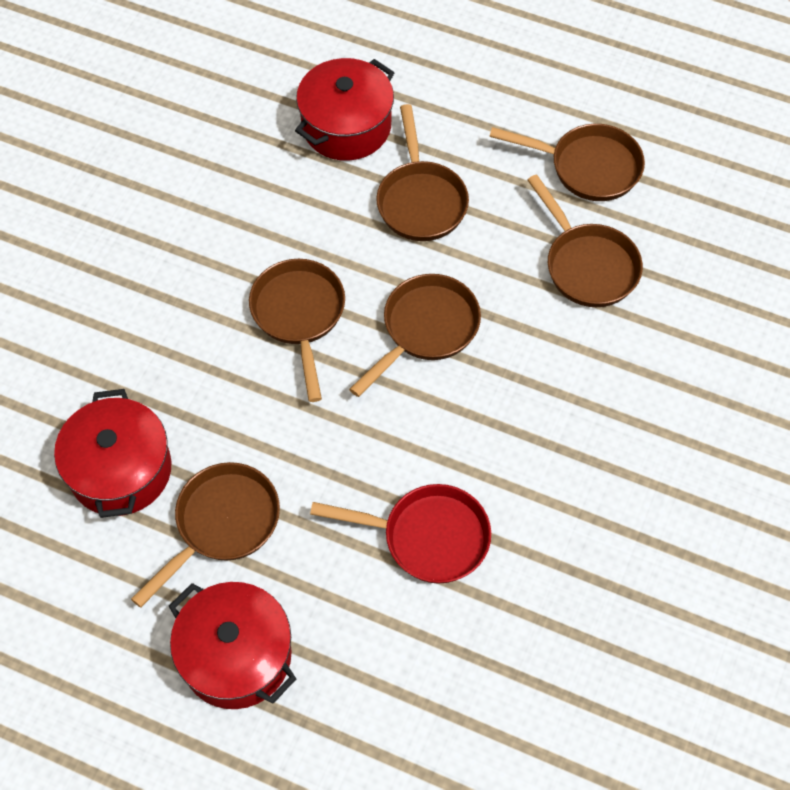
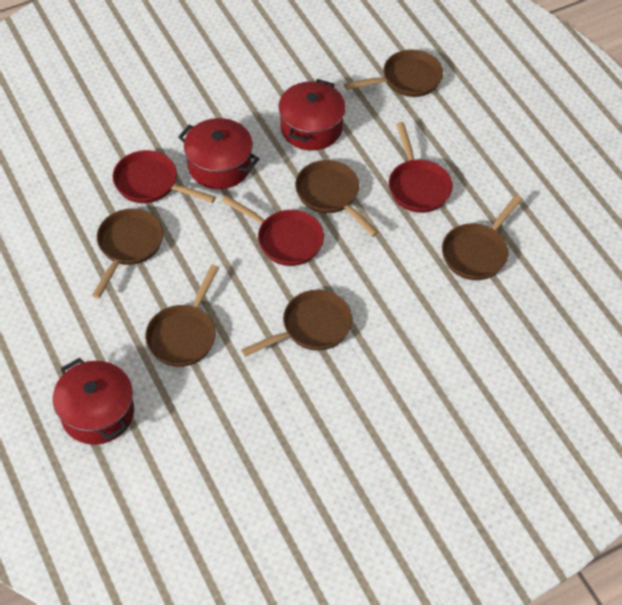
red pan: 1 -> 3

